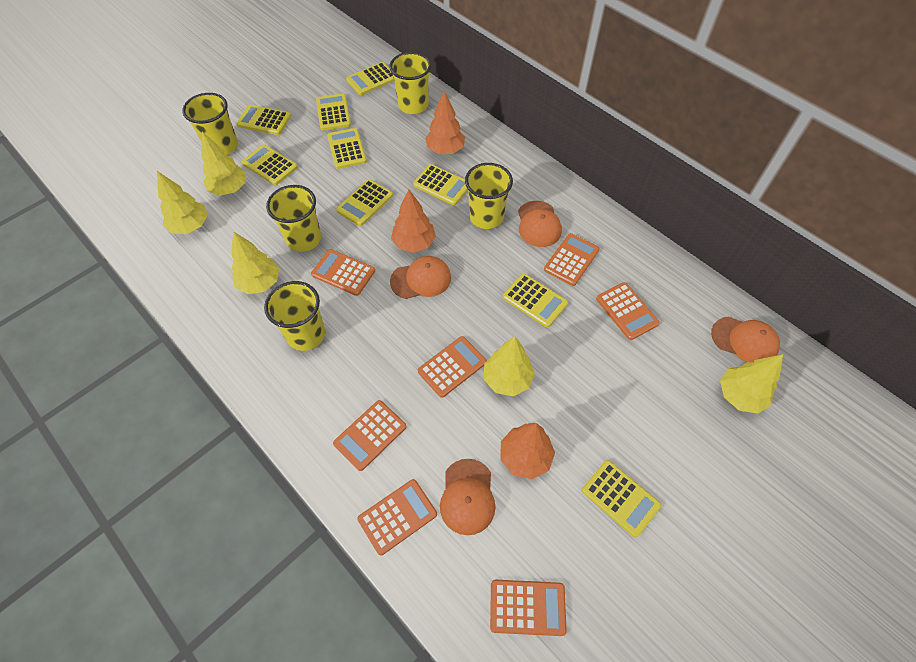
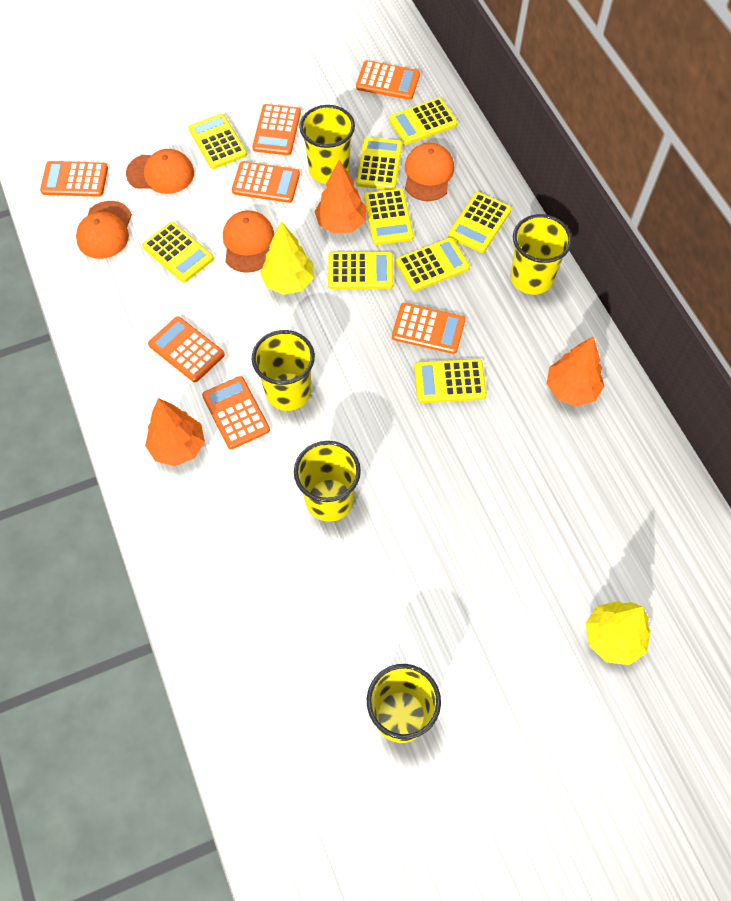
yellow tree: 5 -> 2

